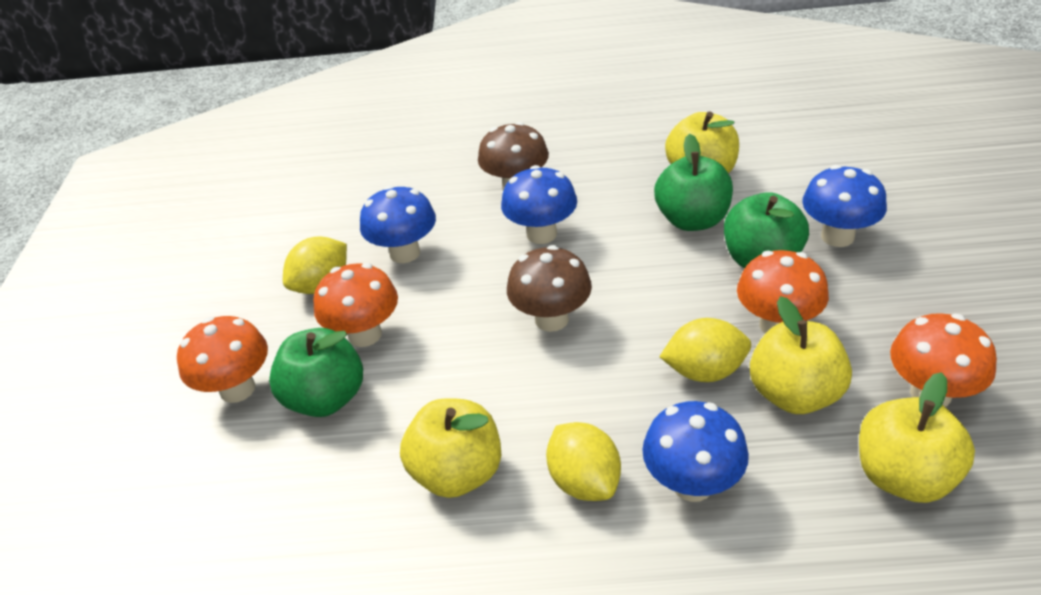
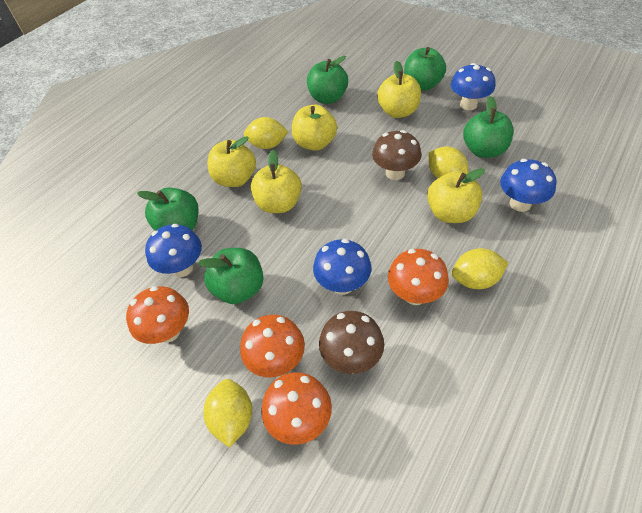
green apple: 3 -> 5
yellow apple: 4 -> 5
yellow lemon: 3 -> 4

